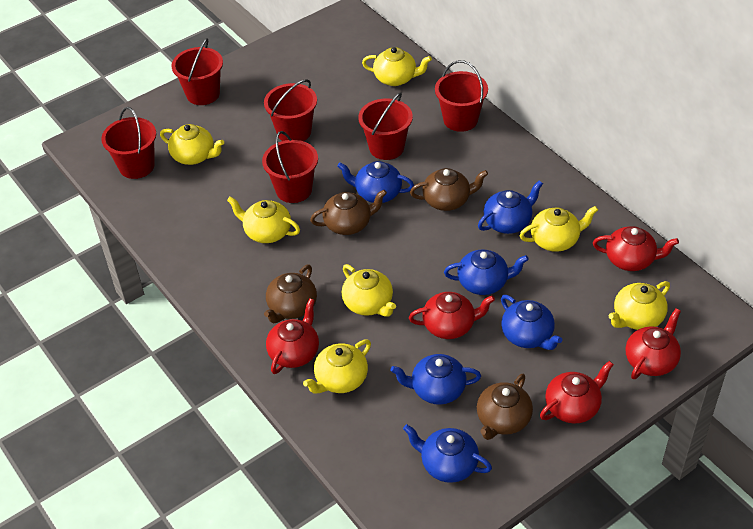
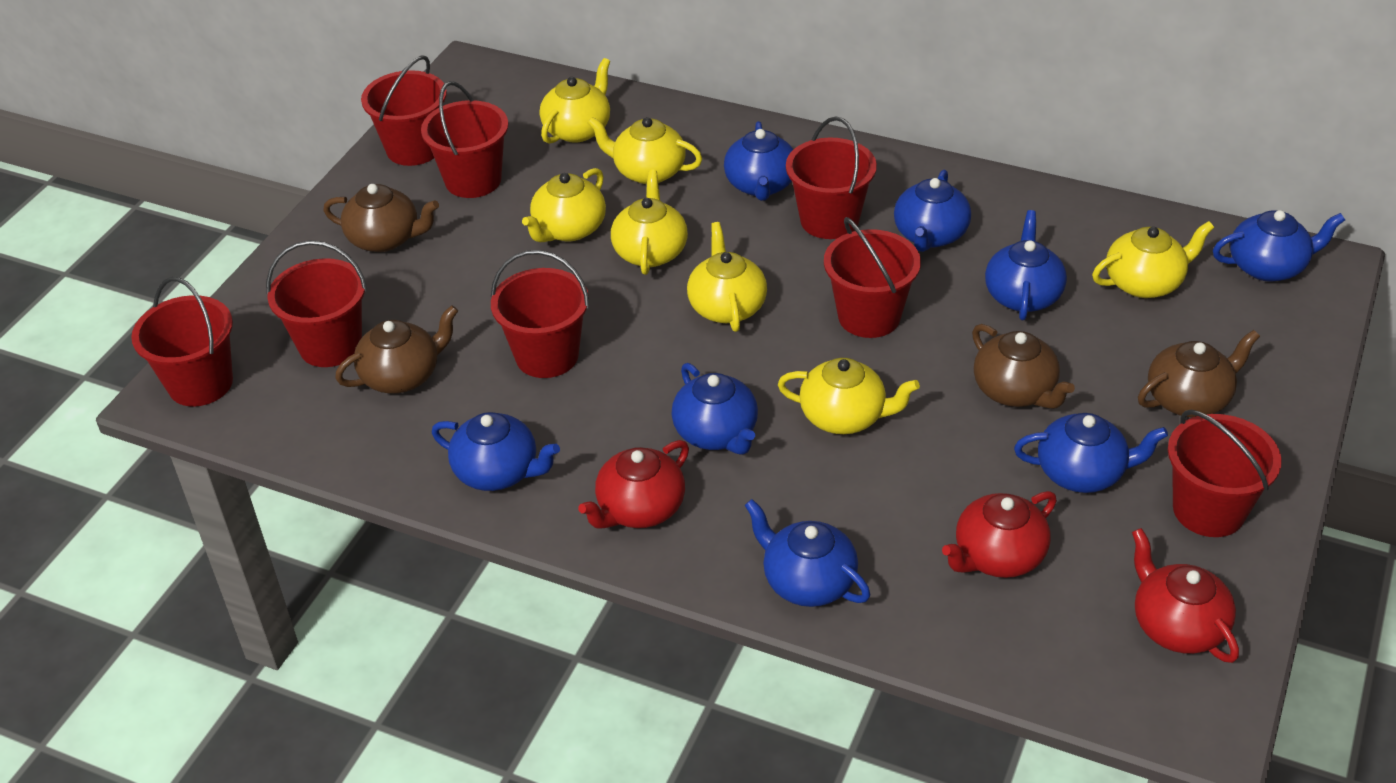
blue teapot: 6 -> 8
red bucket: 6 -> 8
red teapot: 5 -> 3

